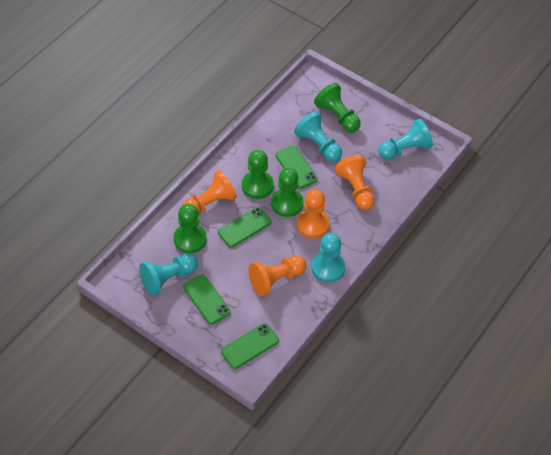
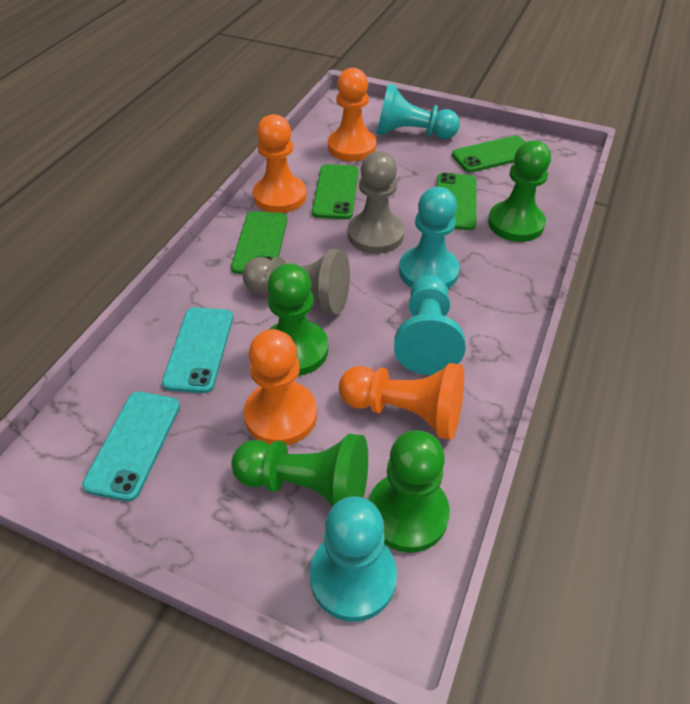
grey pawn: 0 -> 2
turquoise phone: 0 -> 2

